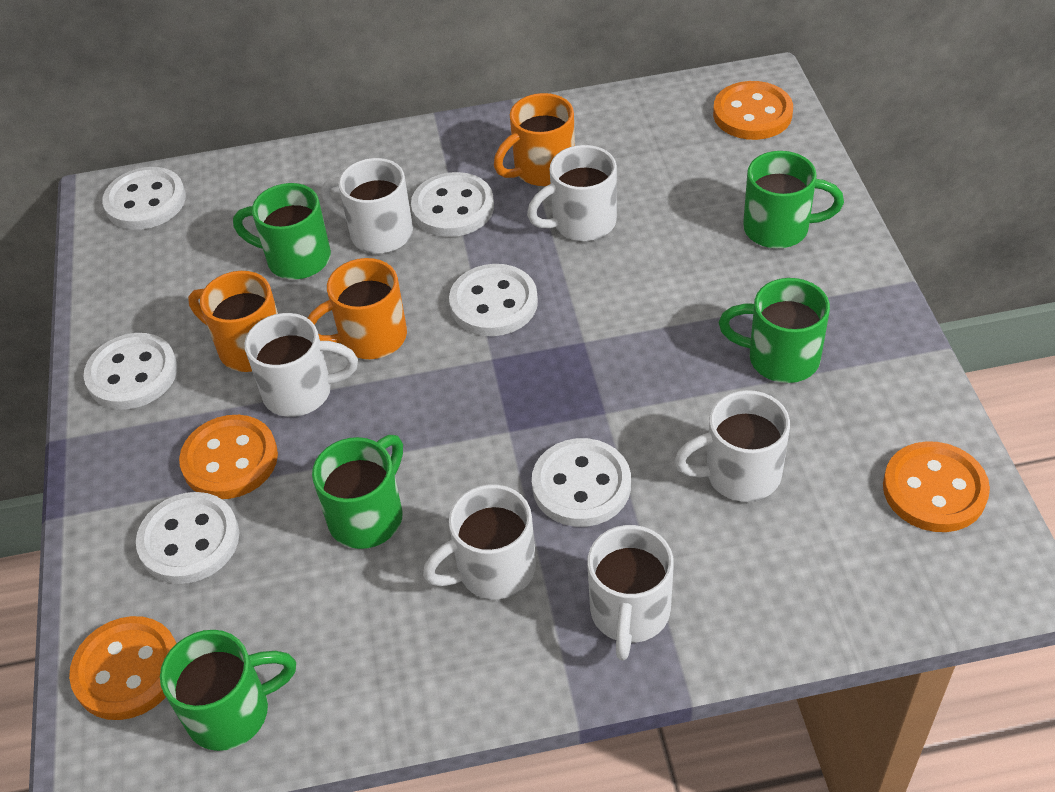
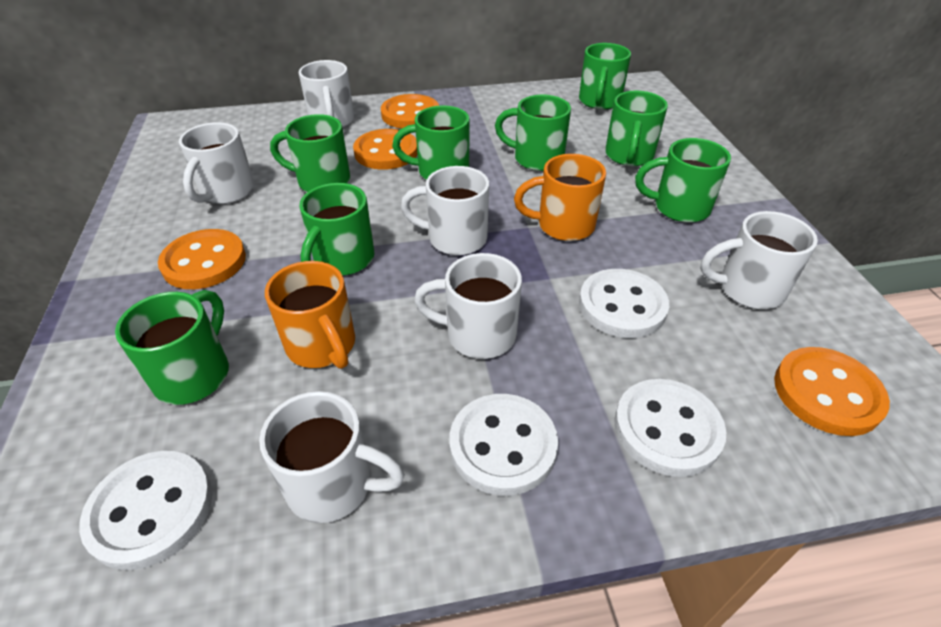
green mug: 5 -> 8
orange mug: 3 -> 2
white button: 6 -> 4

